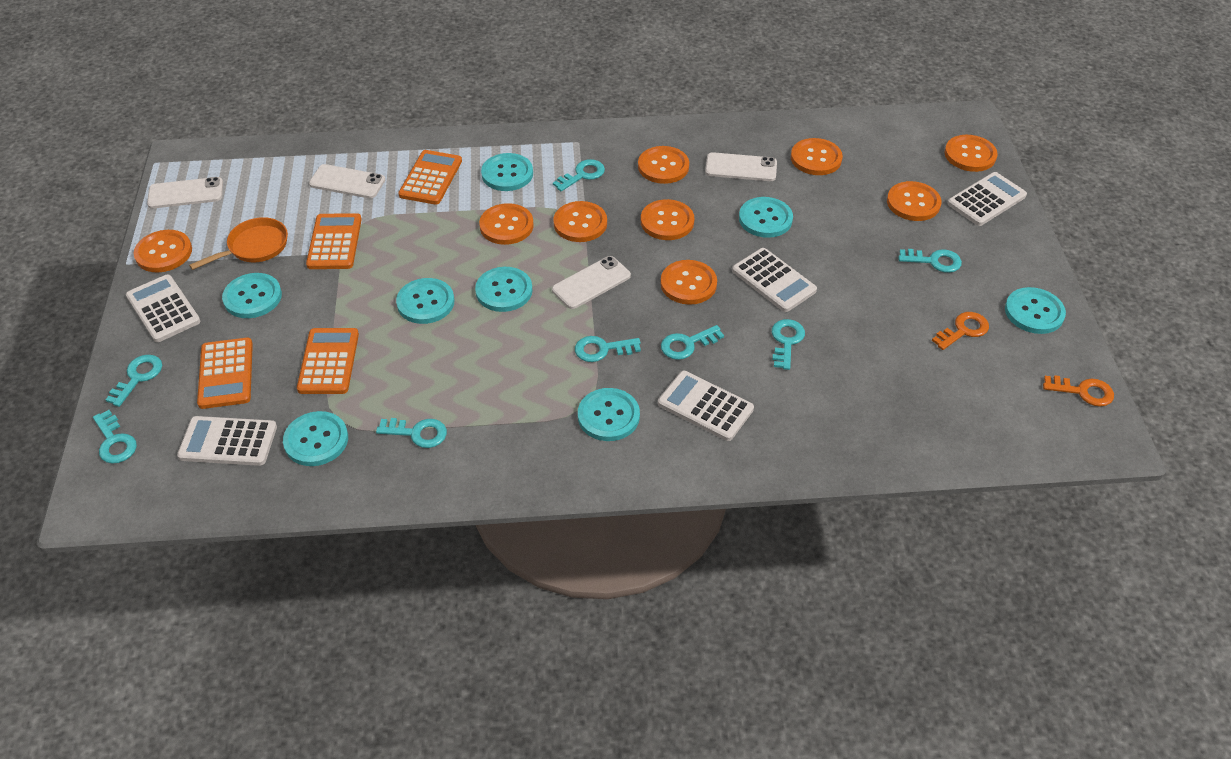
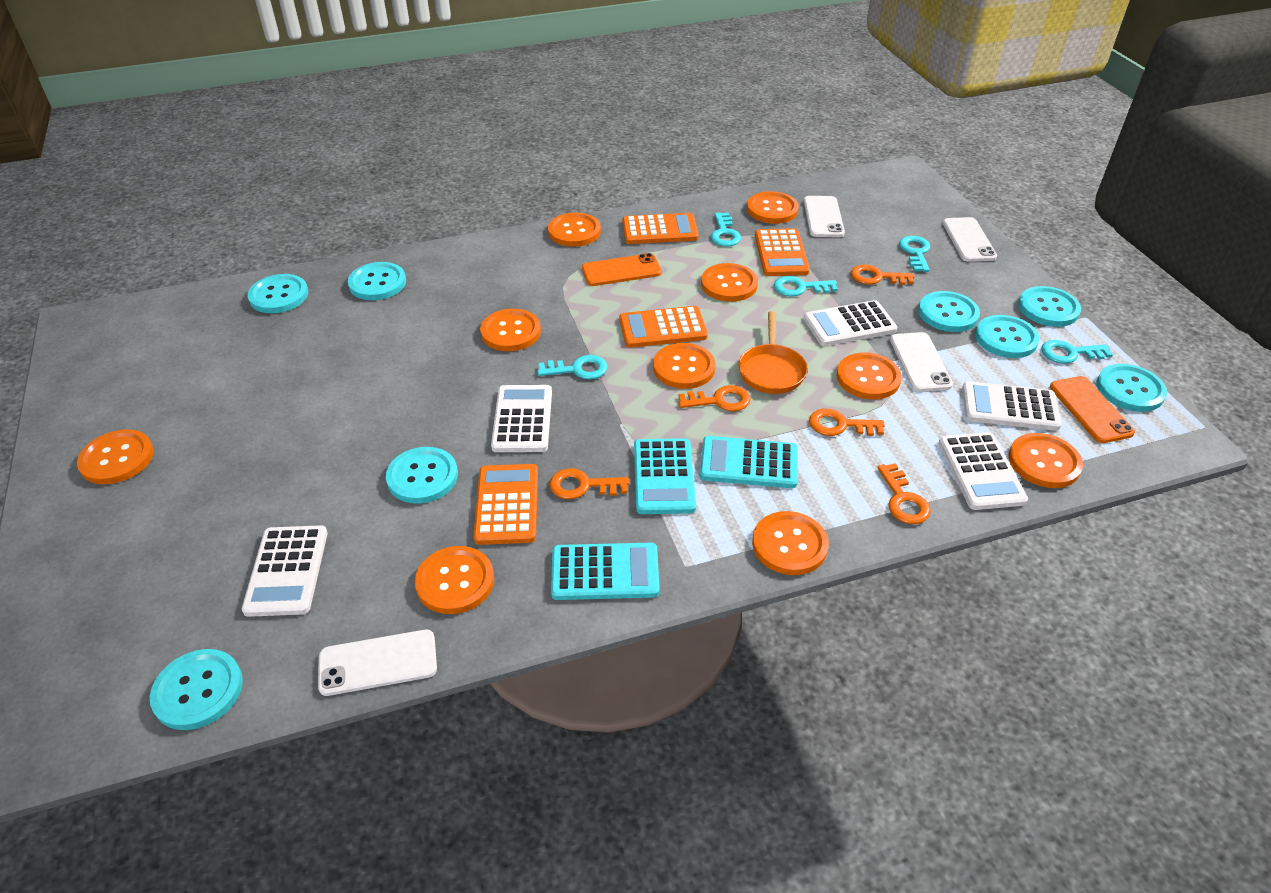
orange button: 9 -> 10
orange key: 2 -> 5
orange phone: 0 -> 2
turquoise calculator: 0 -> 3
turquoise key: 8 -> 5

